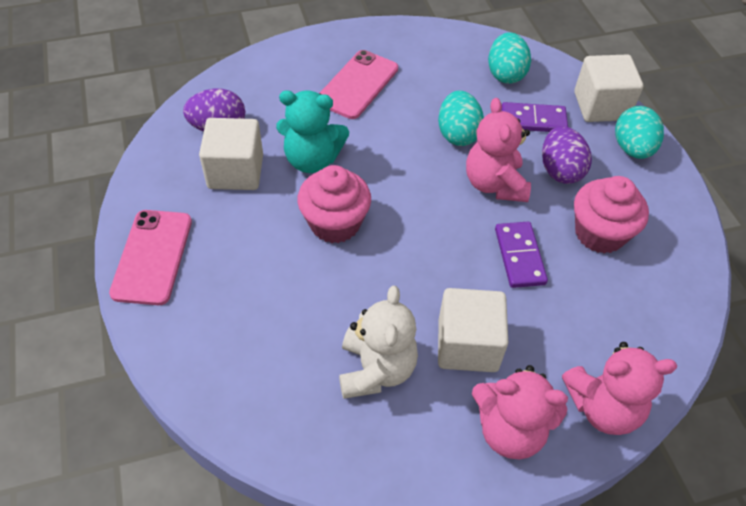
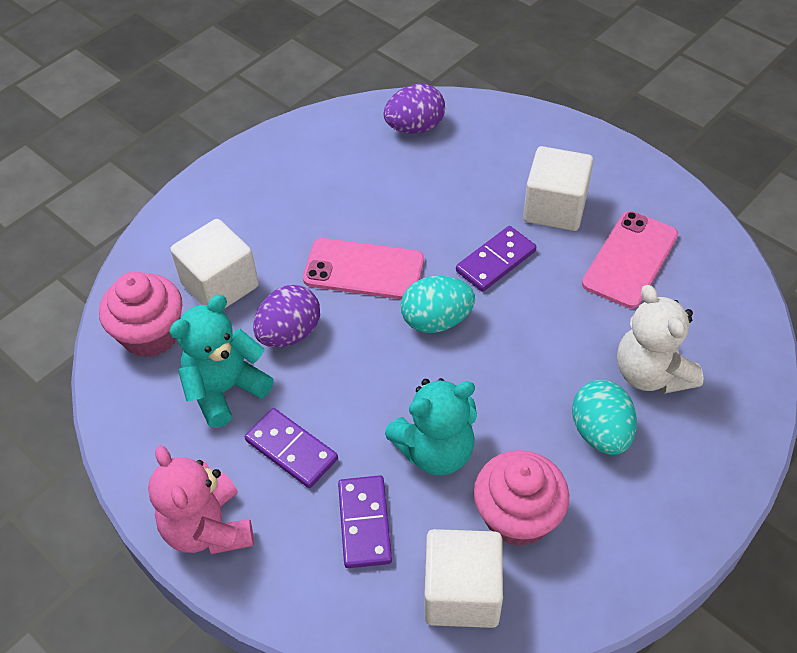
pink teddy bear: 3 -> 1
purple domino: 2 -> 3
turquoise egg: 3 -> 2
turquoise teddy bear: 1 -> 2

